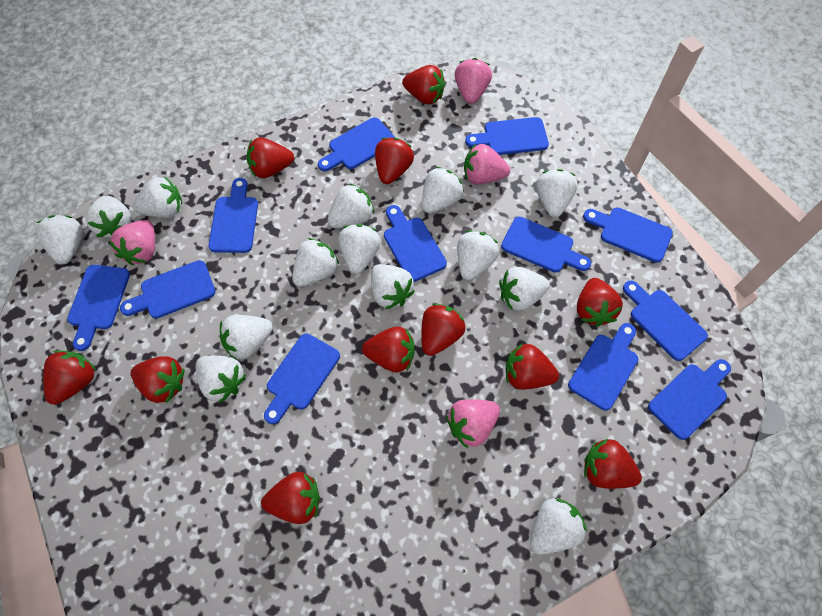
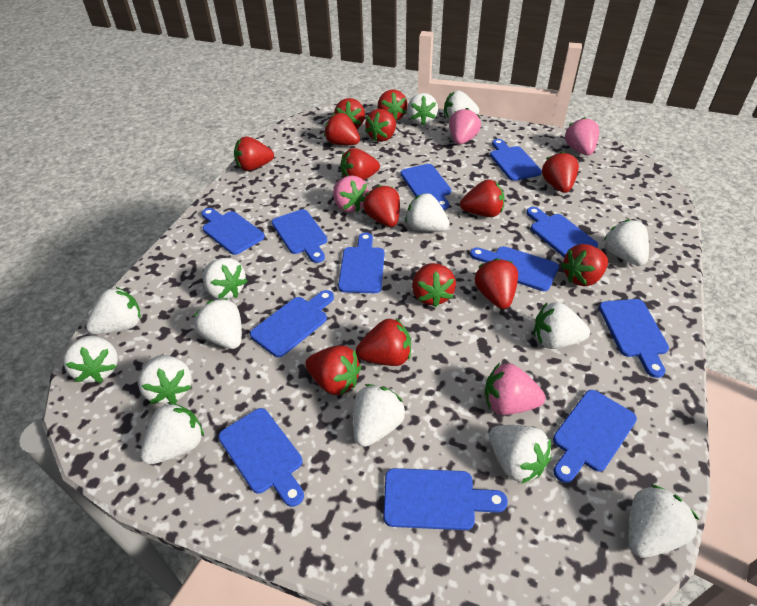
red strawberry: 11 -> 14

